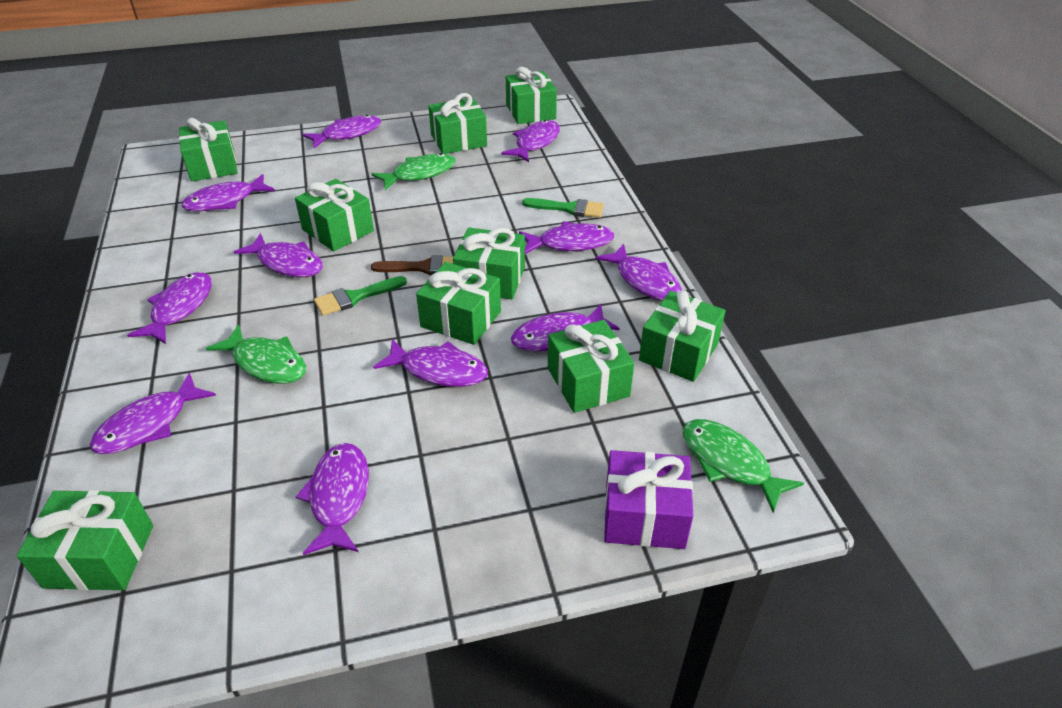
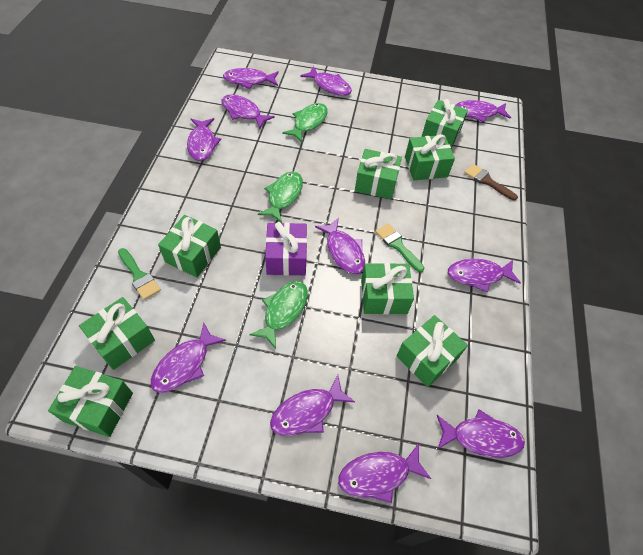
green gift: 9 -> 8

